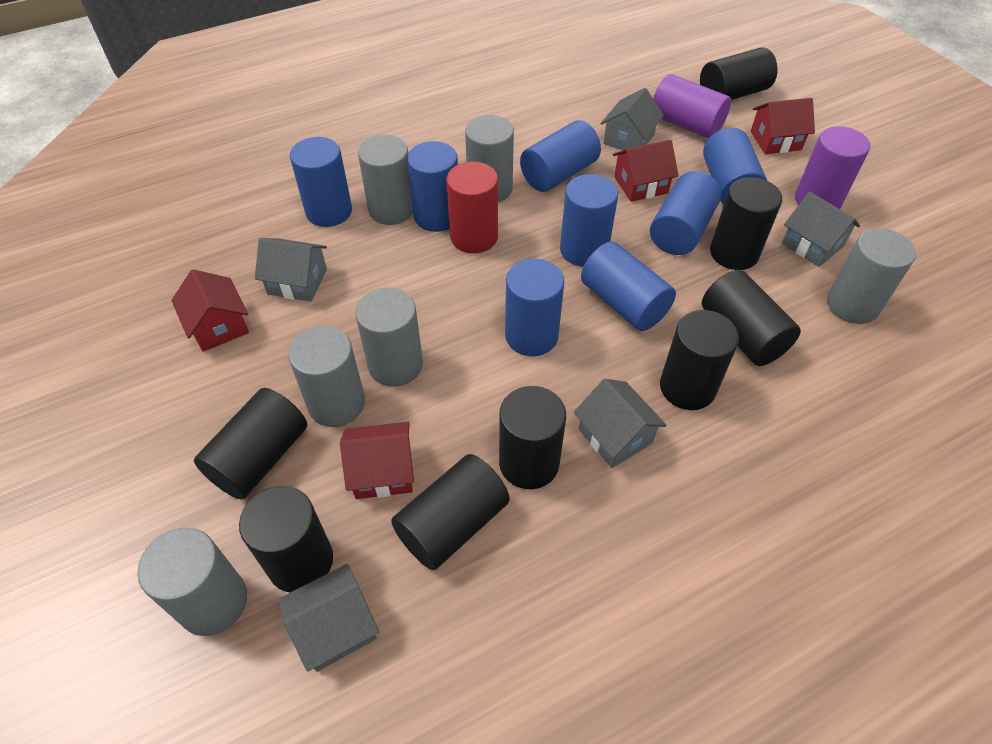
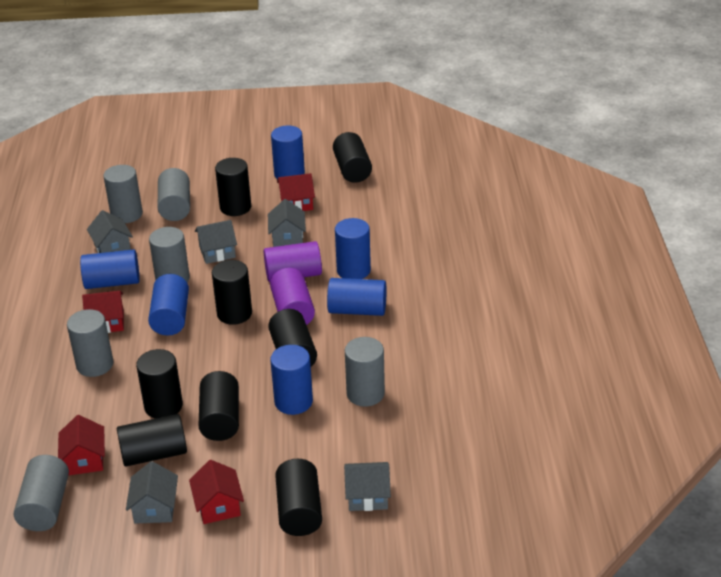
blue cylinder: 8 -> 6
red cylinder: 1 -> 0

